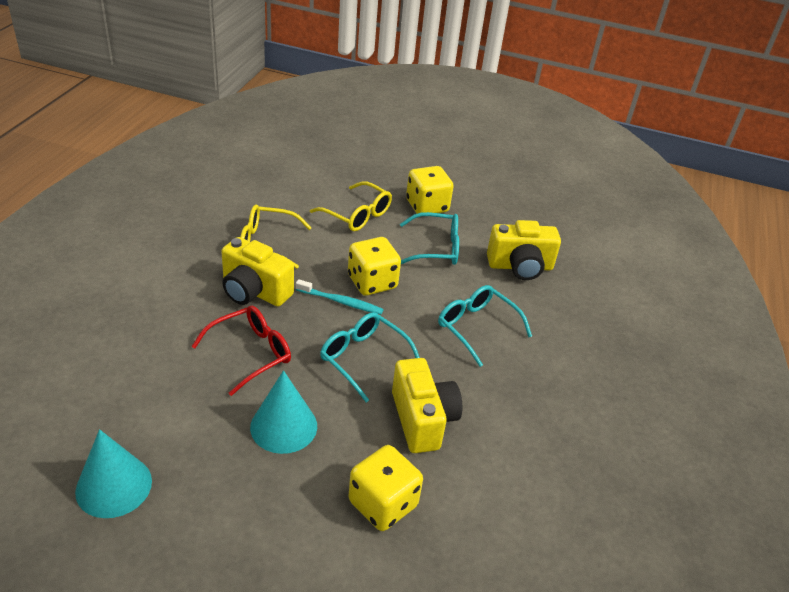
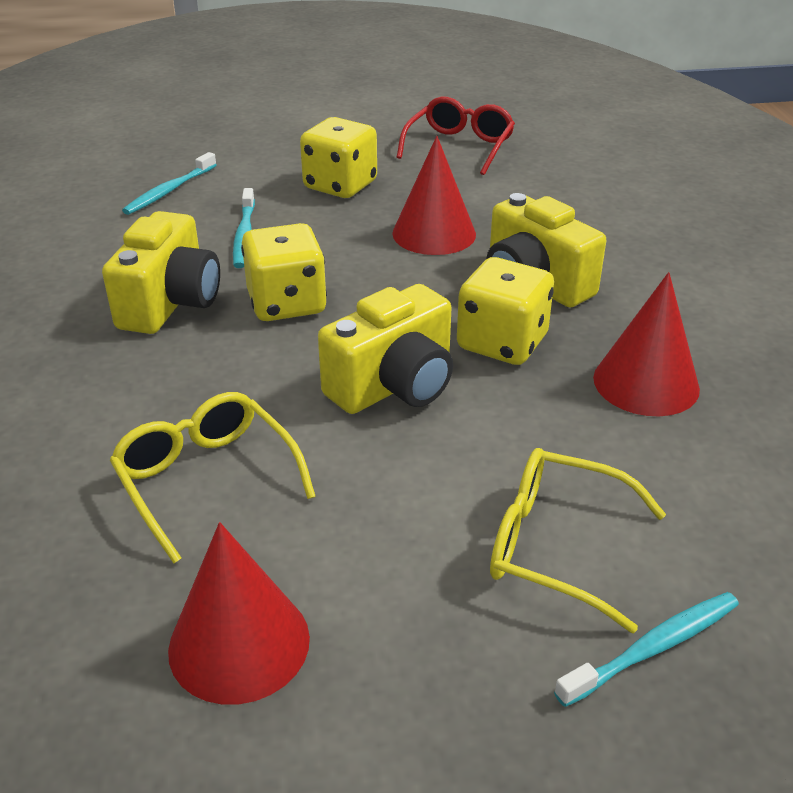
red cone: 0 -> 3
turquoise cone: 2 -> 0
turquoise glasses: 3 -> 0
turquoise toothbrush: 1 -> 3

